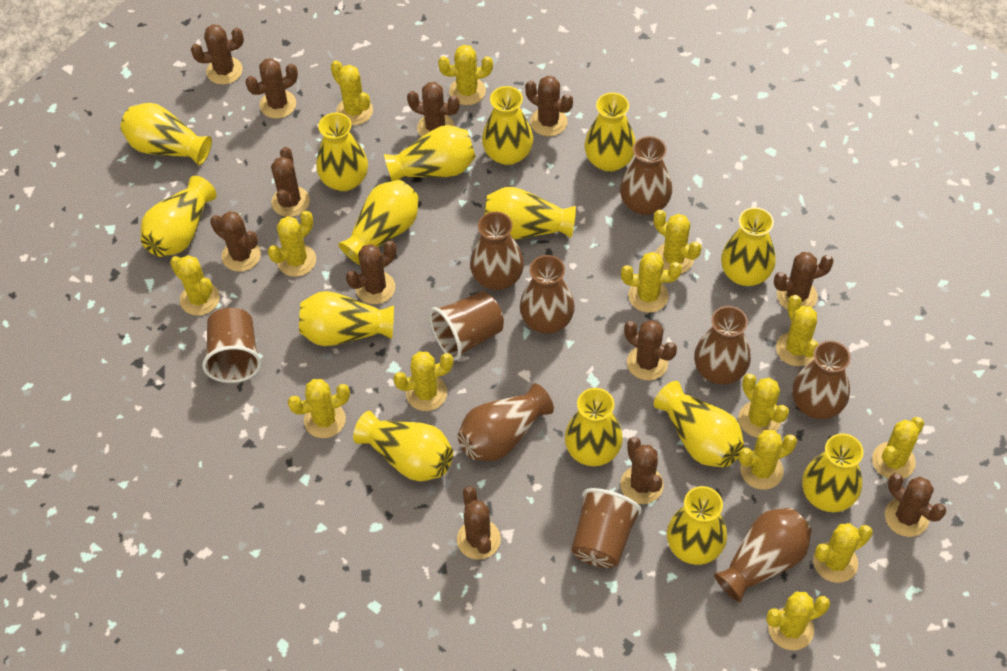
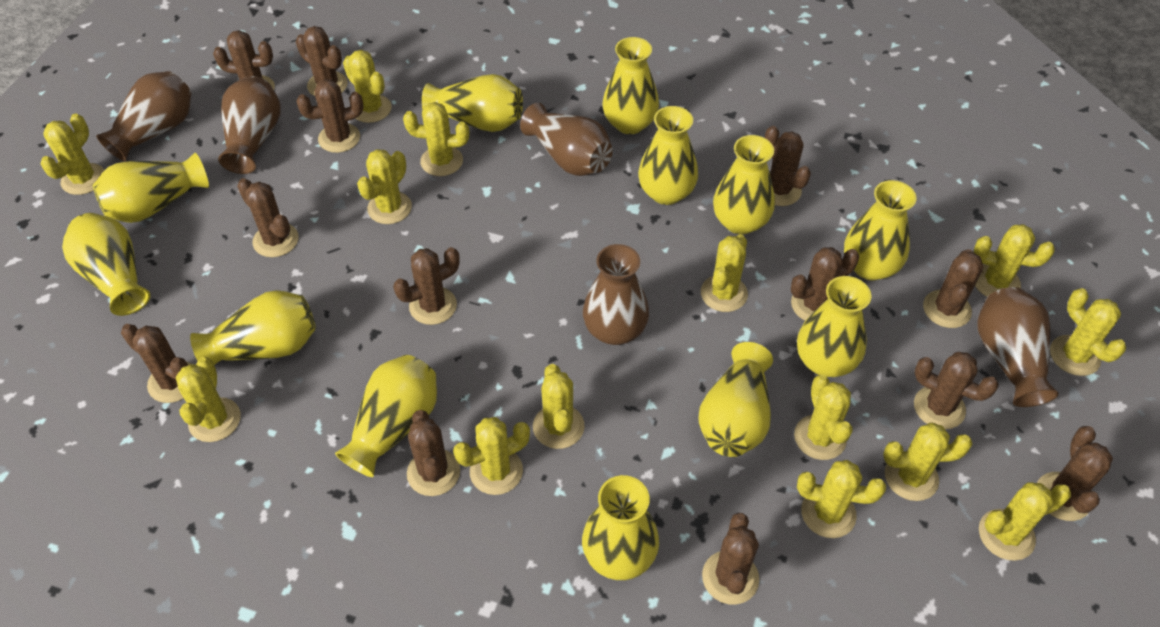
brown cactus: 12 -> 13
brown cup: 3 -> 0
brown vase: 7 -> 5
yellow vase: 15 -> 12

